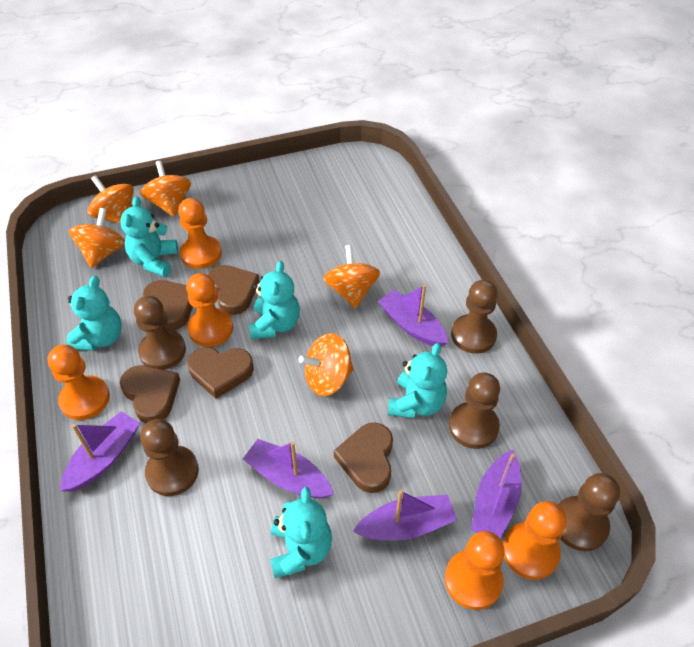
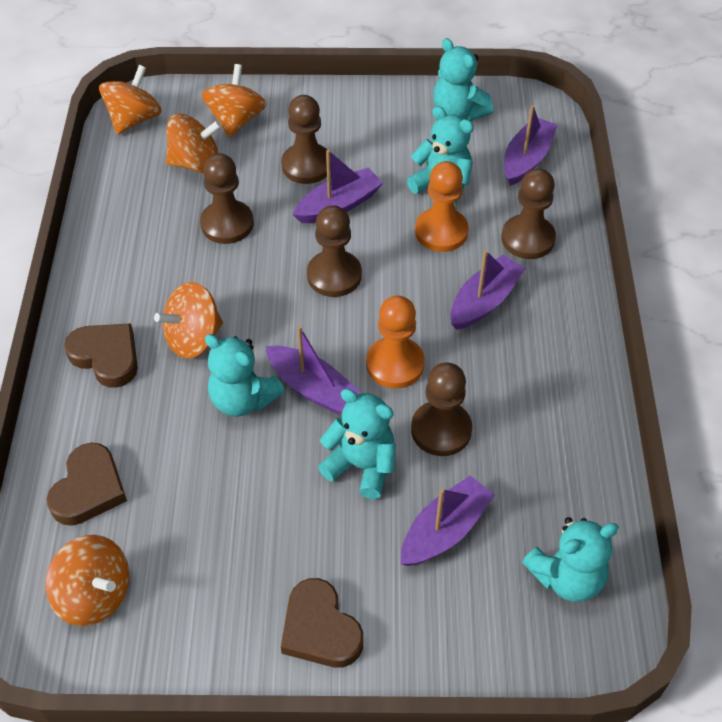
brown heart: 5 -> 3
orange pawn: 5 -> 2

